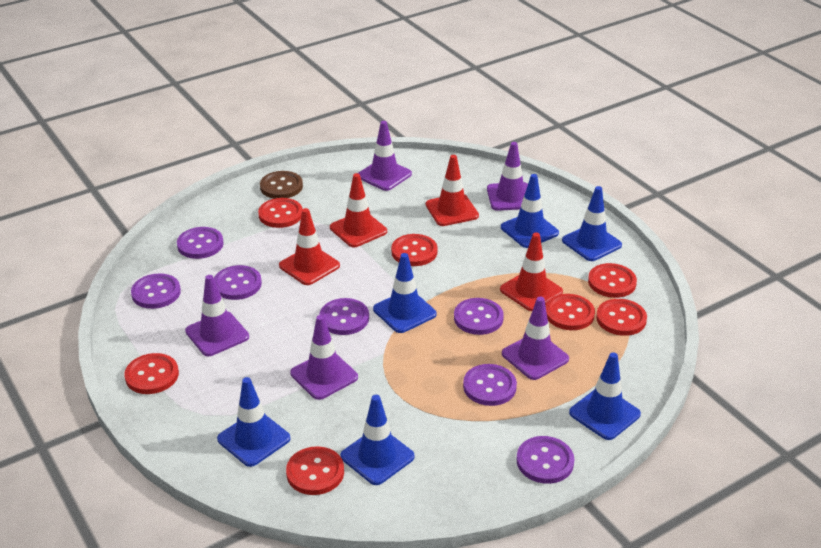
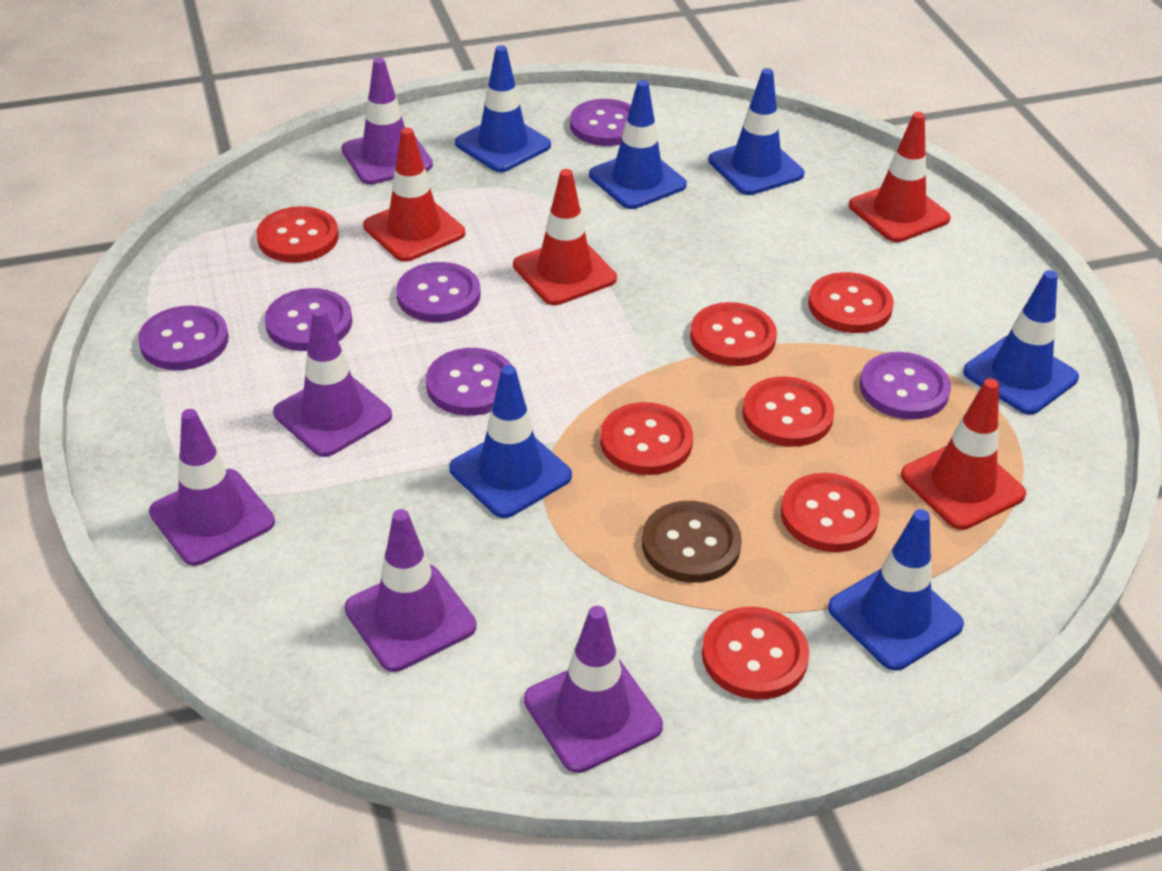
purple button: 7 -> 6

